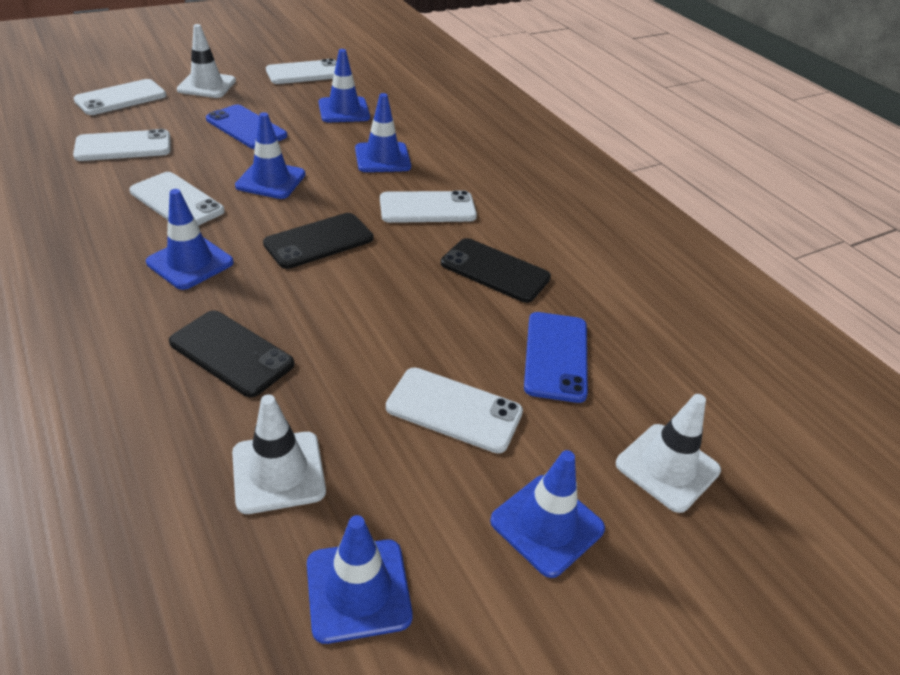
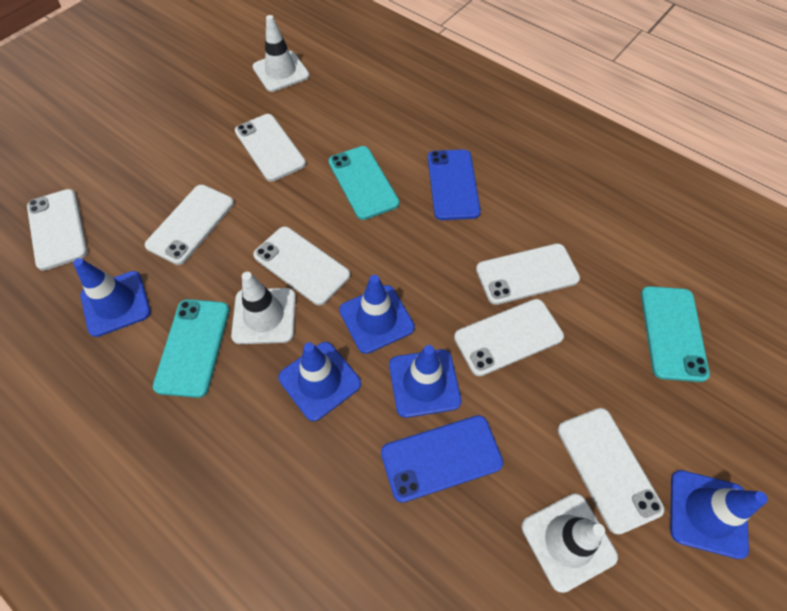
black phone: 3 -> 0
blue traffic cone: 6 -> 5
turquoise phone: 0 -> 3
white phone: 6 -> 7

